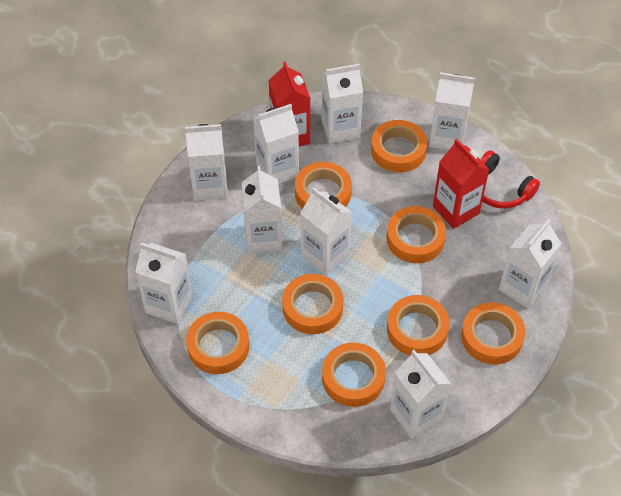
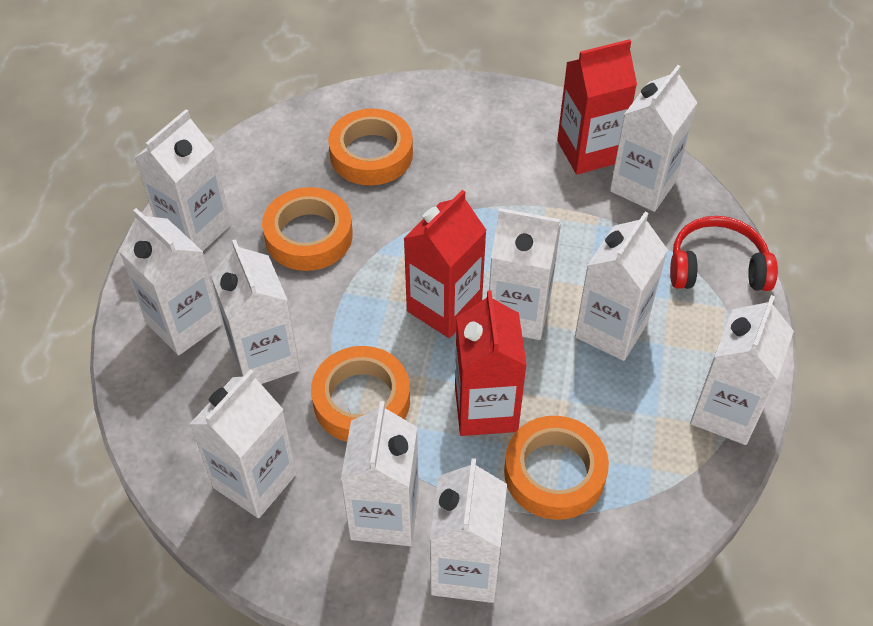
orange tape: 8 -> 4
red carton: 2 -> 3
white carton: 9 -> 10

